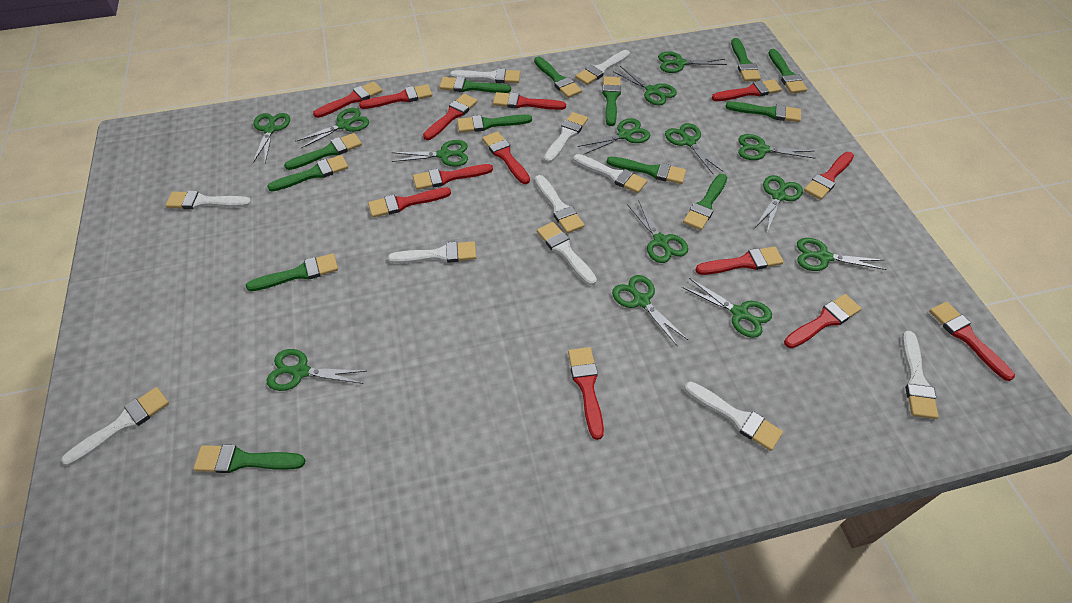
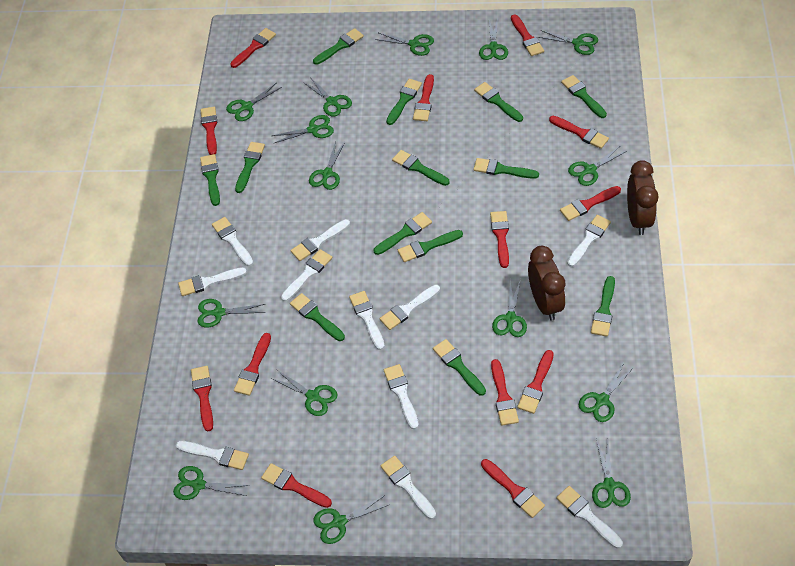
brown clock: 0 -> 2
green scissors: 14 -> 15

